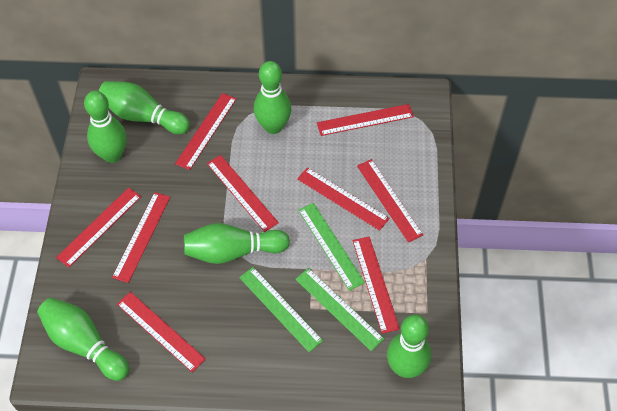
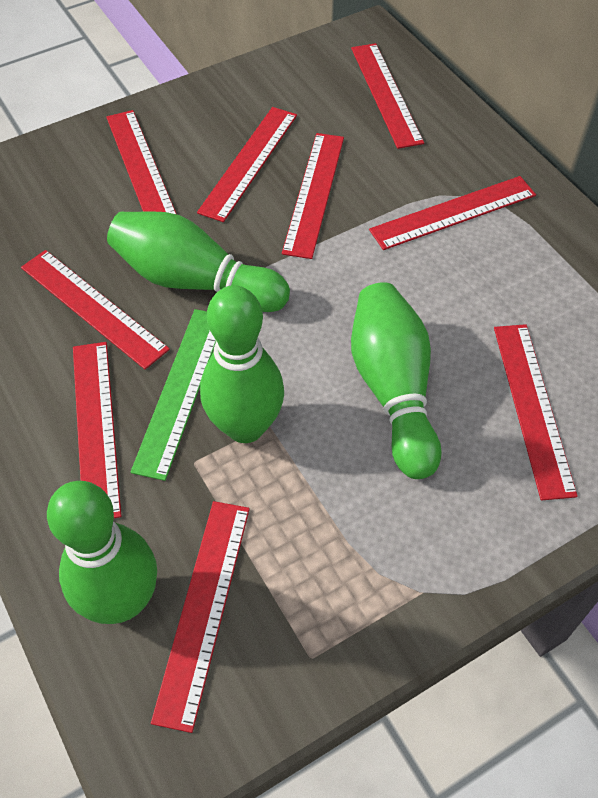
green bowling pin: 6 -> 4
green ruler: 3 -> 1

